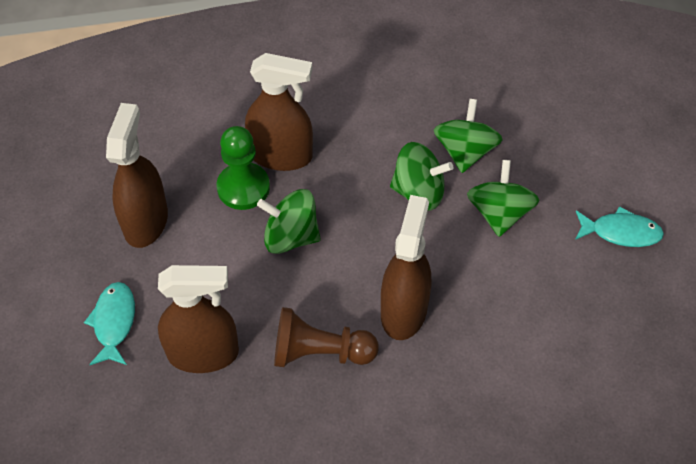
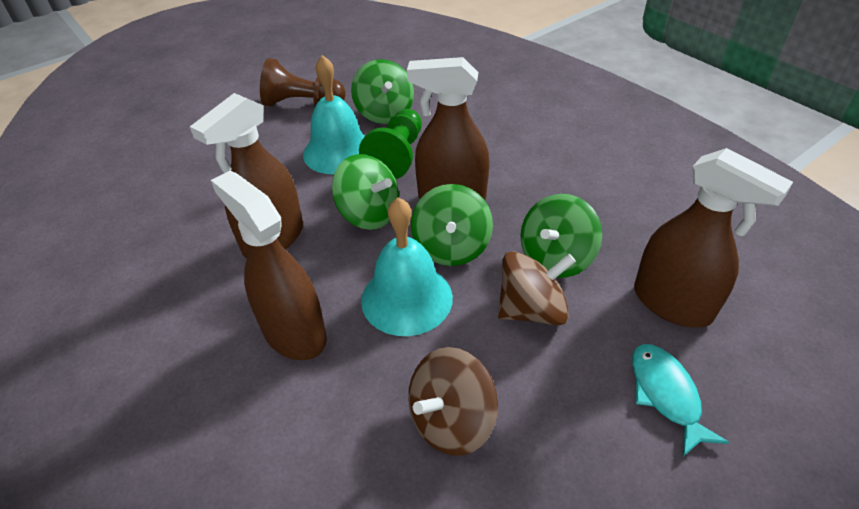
brown spinning top: 0 -> 2
turquoise bell: 0 -> 2
turquoise fish: 2 -> 1

